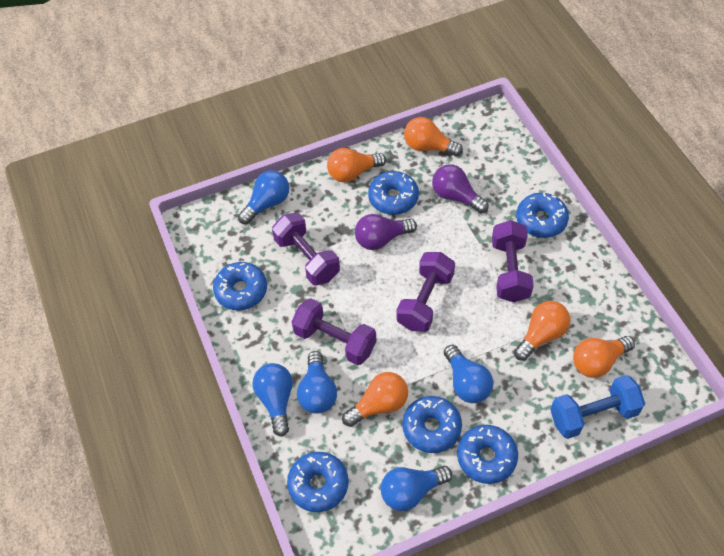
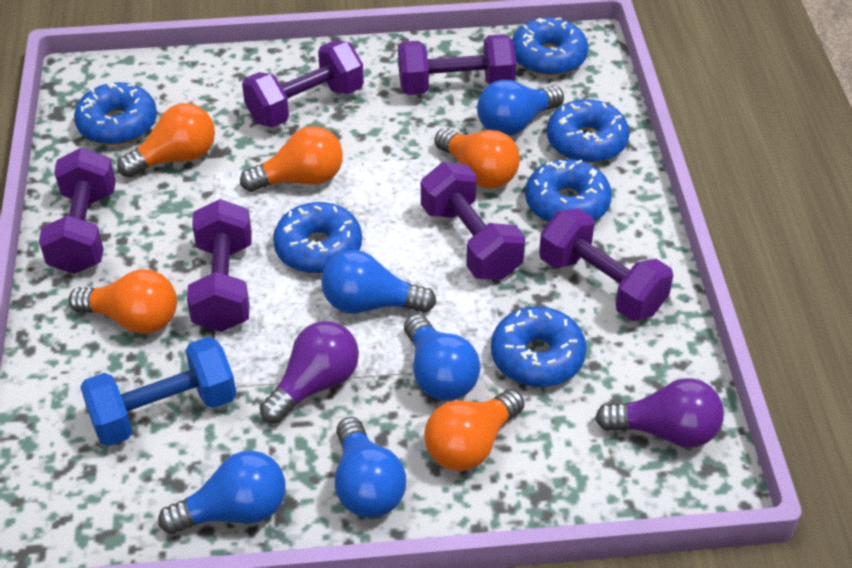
purple dumbbell: 4 -> 6

